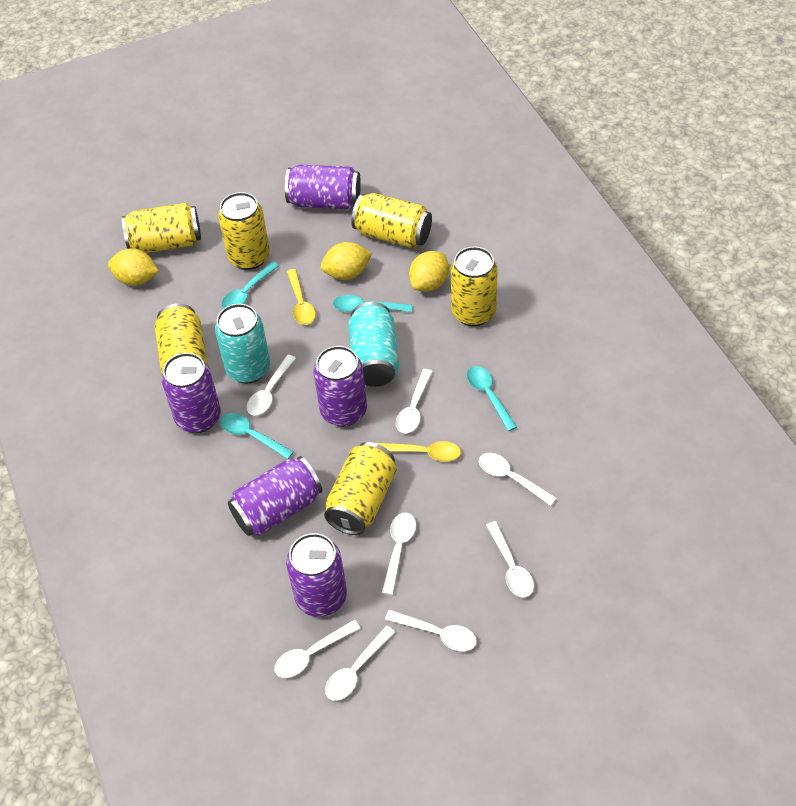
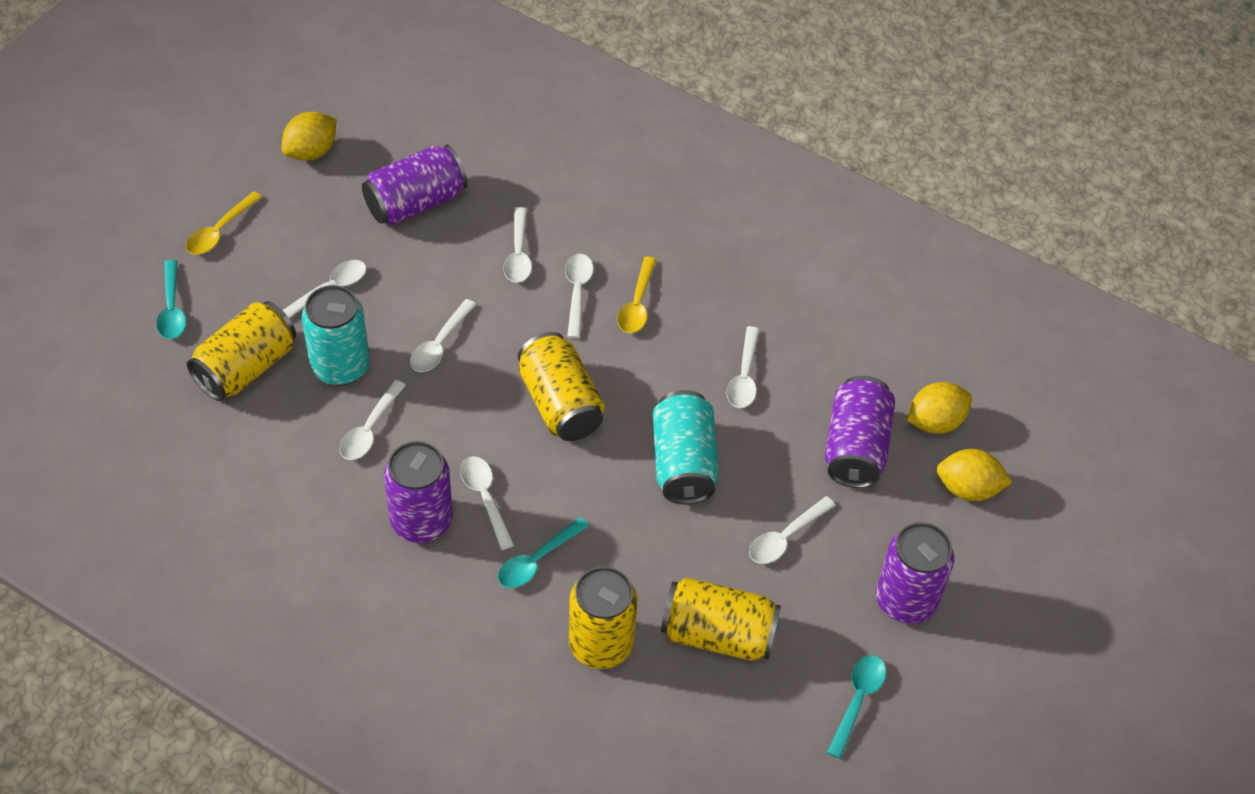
purple can: 5 -> 4
turquoise spoon: 4 -> 3
yellow can: 6 -> 4

